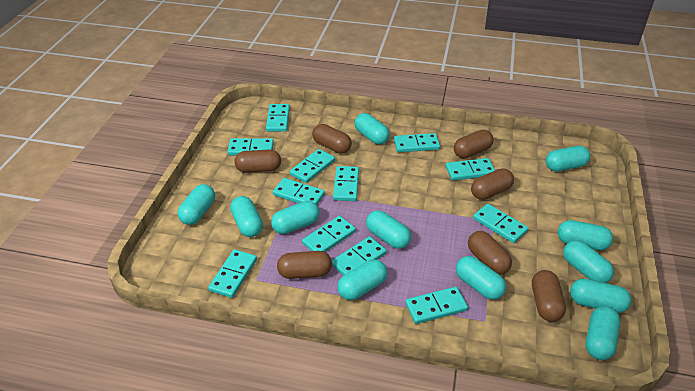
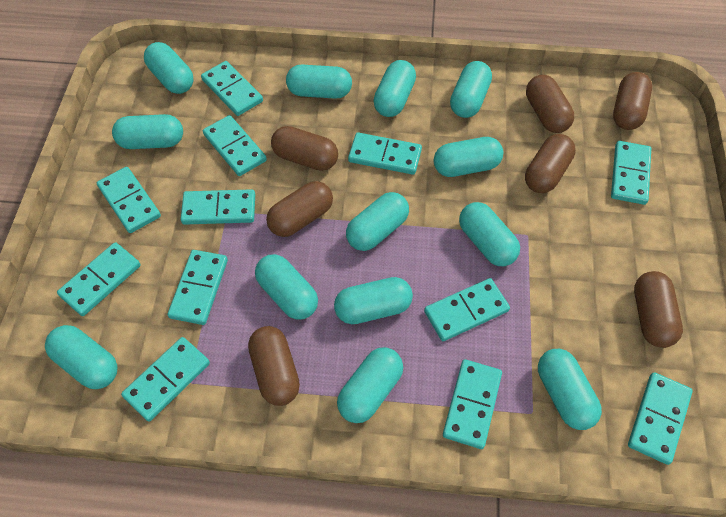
turquoise capsule: 12 -> 13

